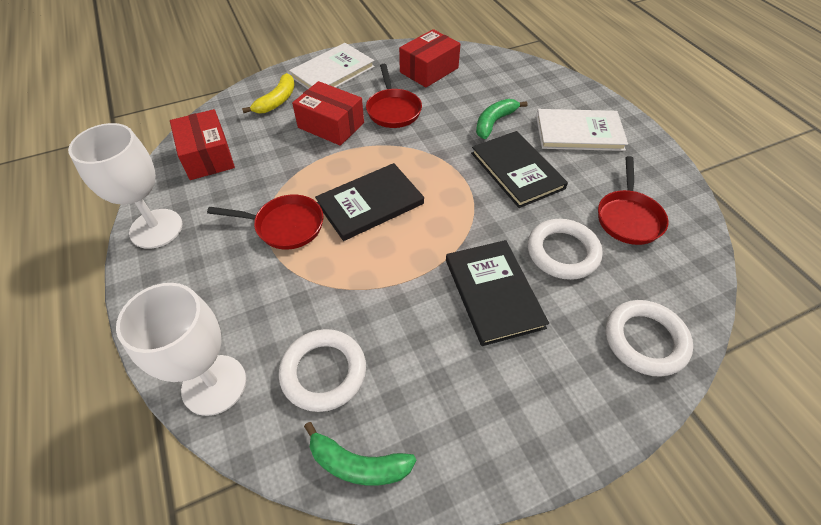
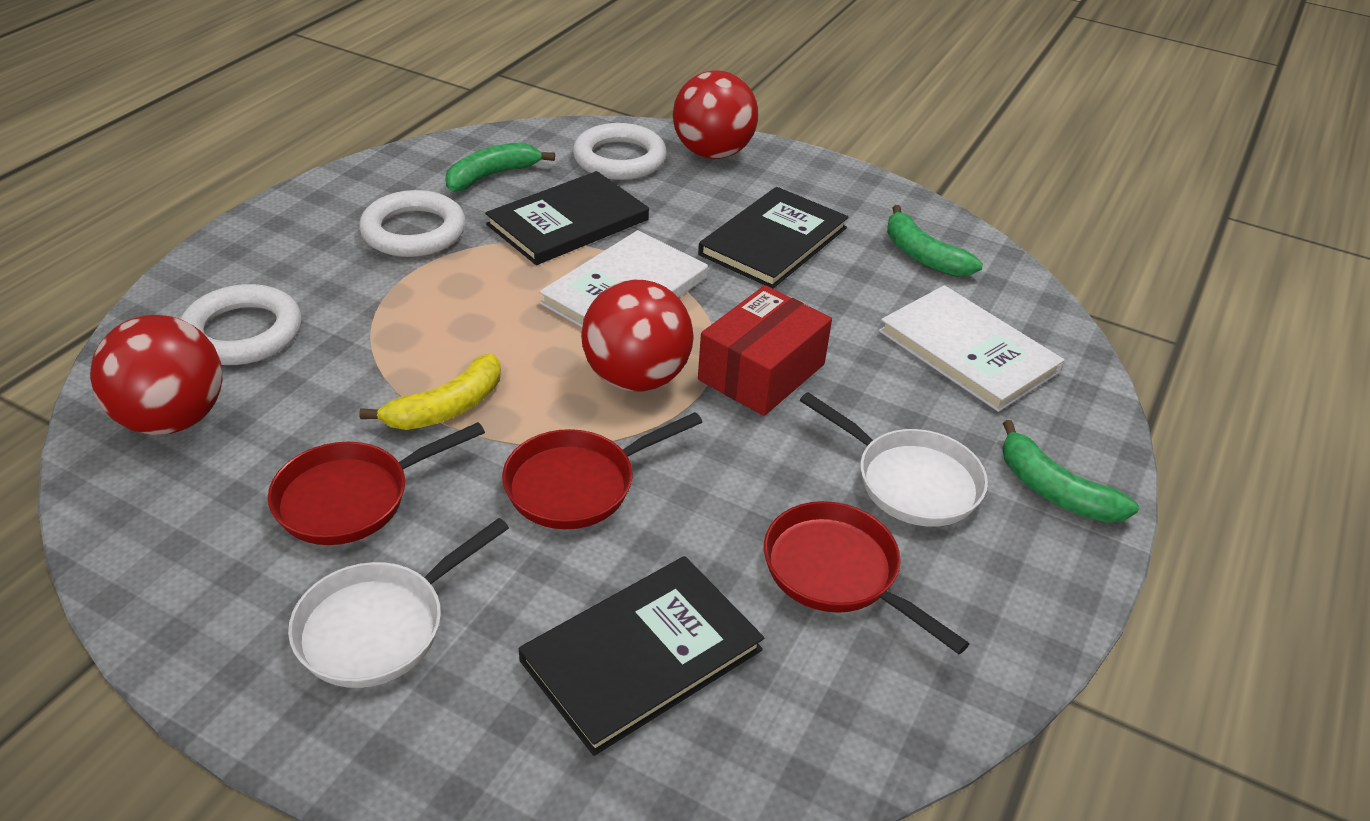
green banana: 2 -> 3
red ball: 0 -> 3
red box: 3 -> 1
white goblet: 2 -> 0
white pan: 0 -> 2

